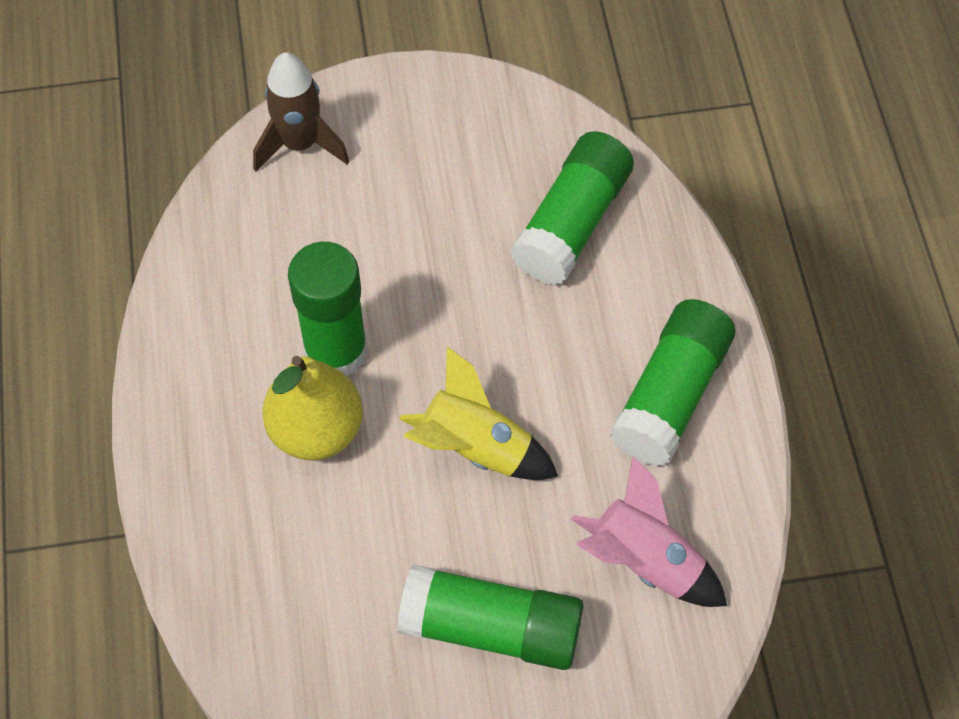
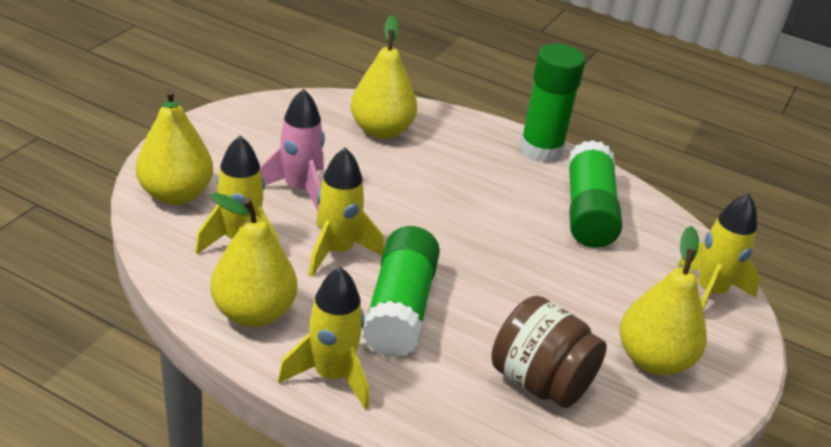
brown jar: 0 -> 1
brown rocket: 1 -> 0
green glue stick: 4 -> 3
yellow pear: 1 -> 4
yellow rocket: 1 -> 4

